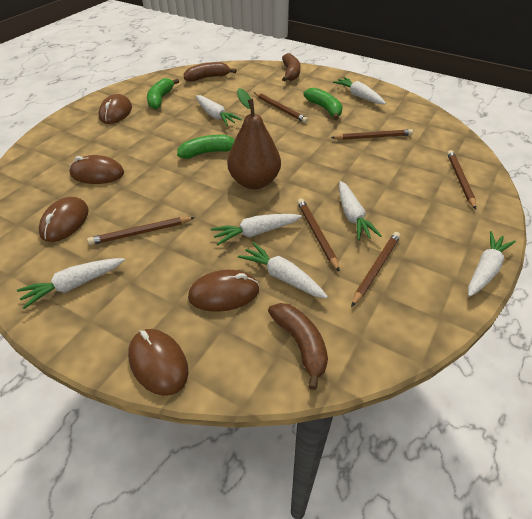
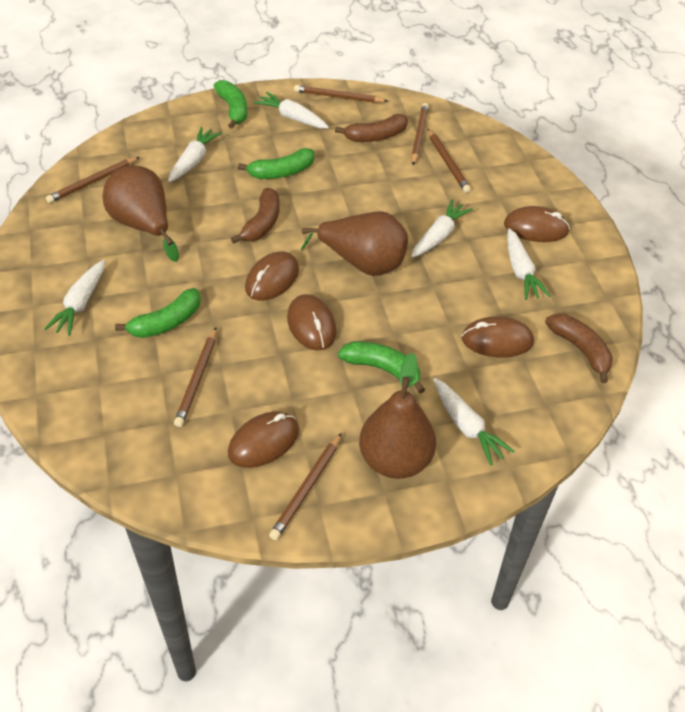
brown pear: 1 -> 3
green banana: 3 -> 4
white carrot: 7 -> 6

